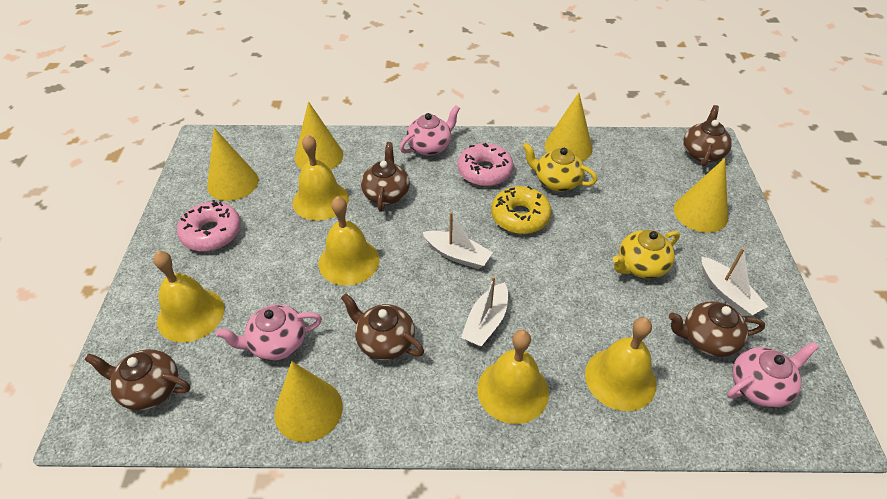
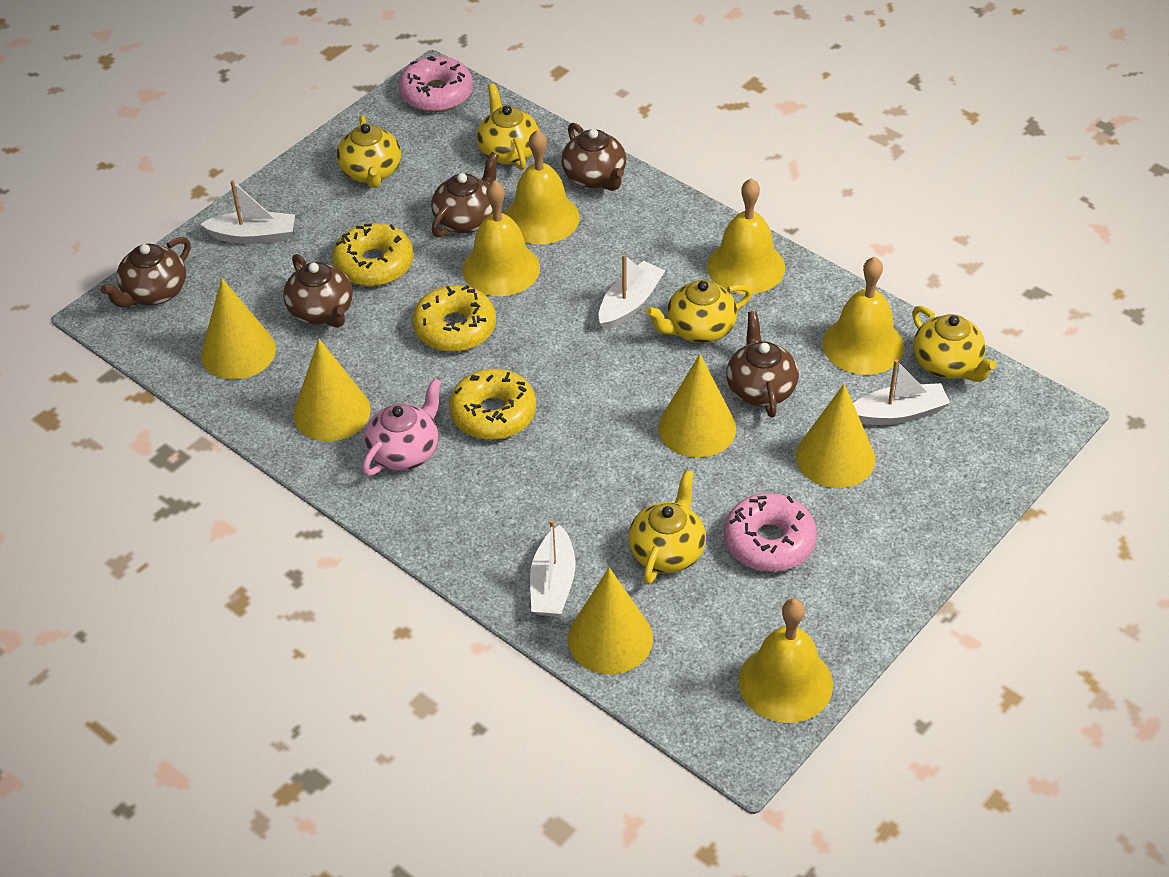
pink teapot: 3 -> 1
white boat: 3 -> 4
yellow donut: 1 -> 3
yellow teapot: 2 -> 5

